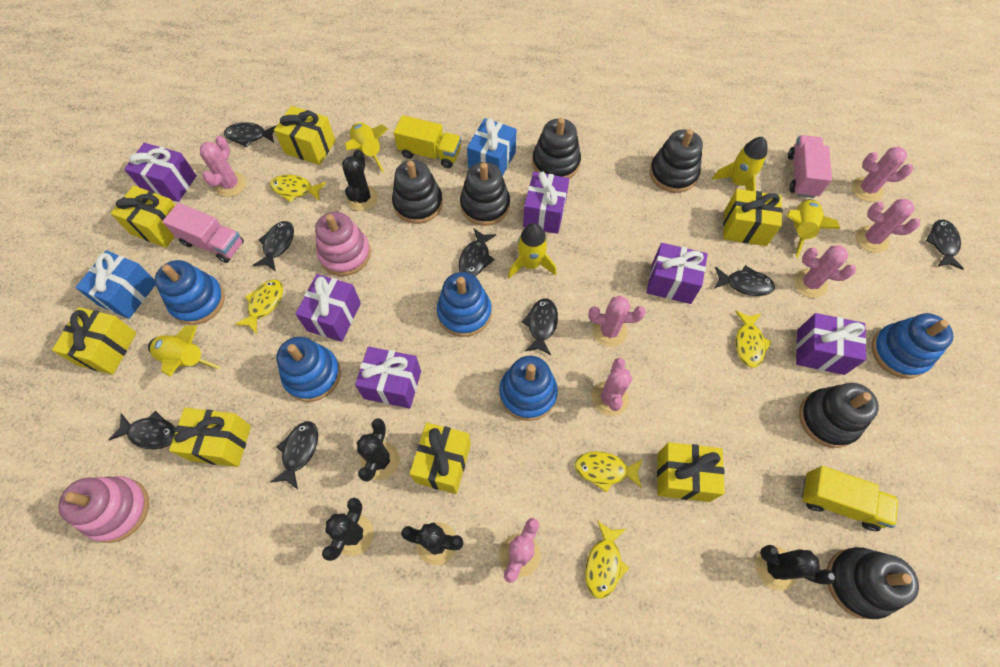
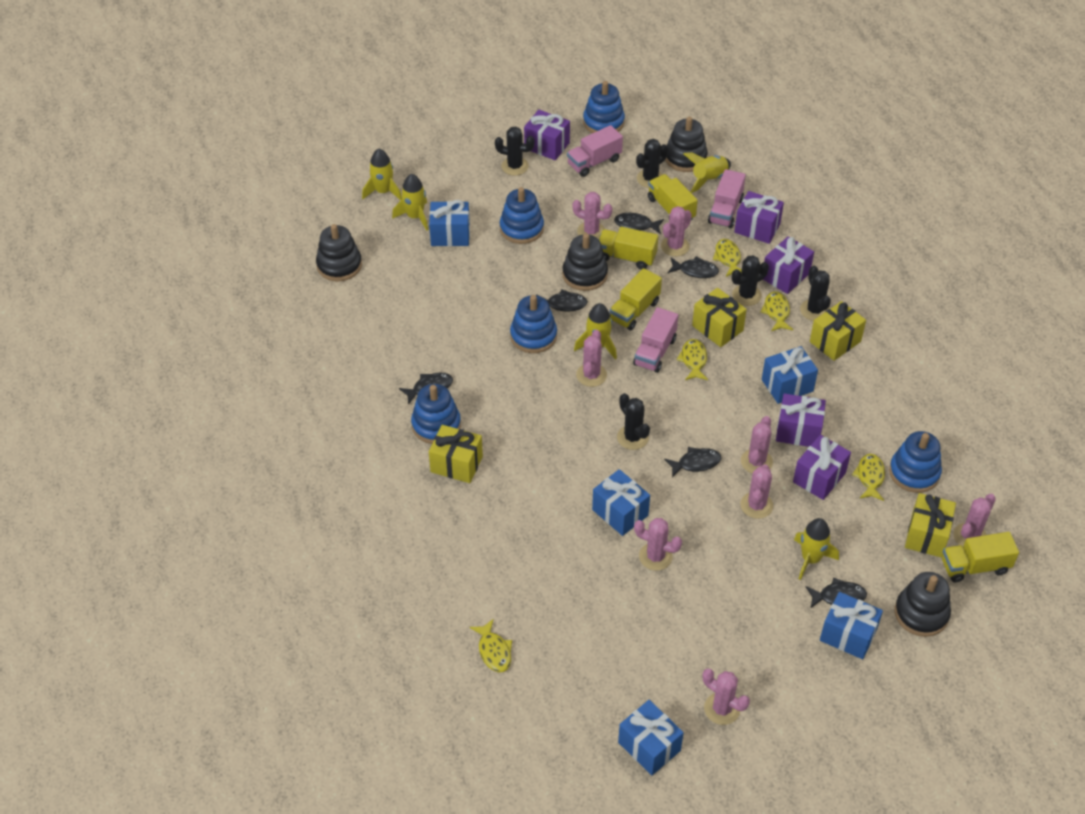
black fish: 8 -> 6
black stacking toy: 6 -> 4
blue gift: 2 -> 5
pink cactus: 7 -> 8
pink stacking toy: 2 -> 0
pink truck: 2 -> 3
purple gift: 6 -> 5
yellow gift: 7 -> 4
yellow truck: 2 -> 4

